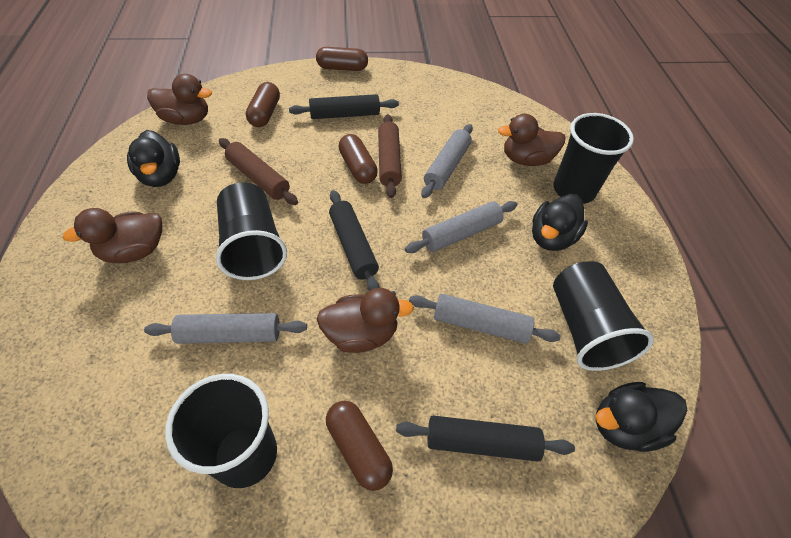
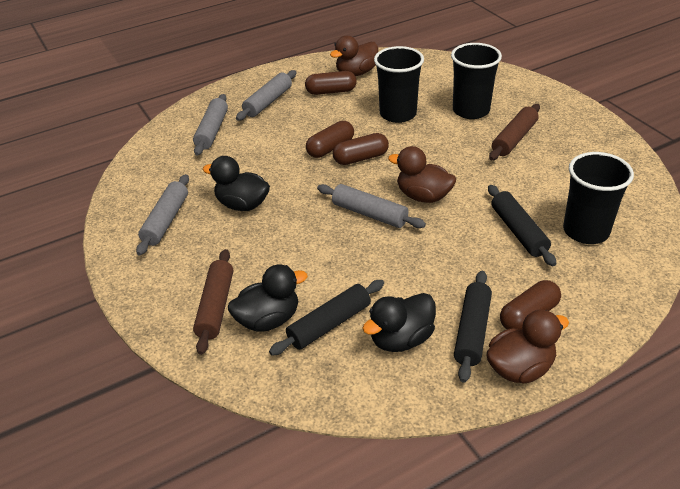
black cup: 4 -> 3
brown duck: 4 -> 3

